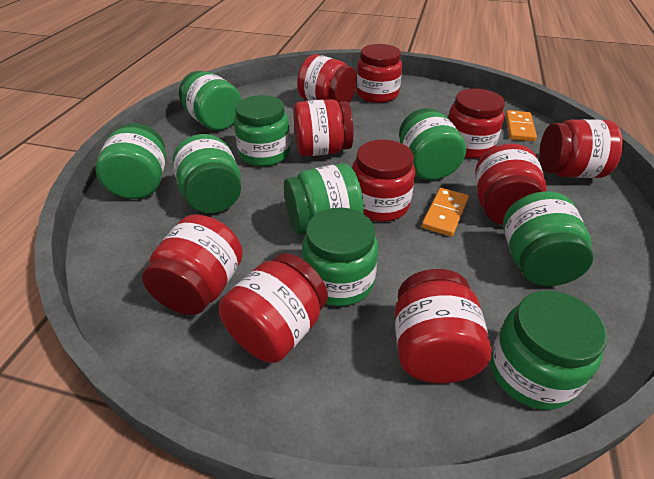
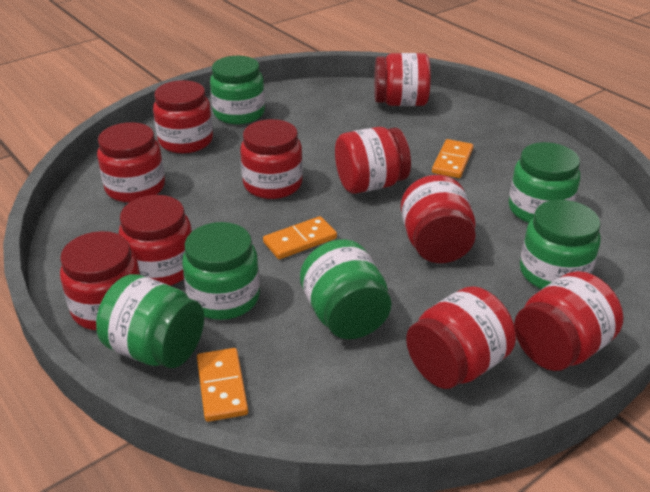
green jar: 9 -> 6
orange domino: 2 -> 3

